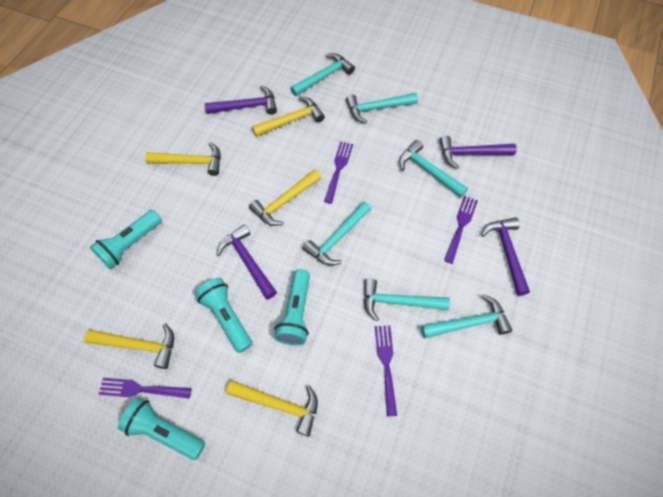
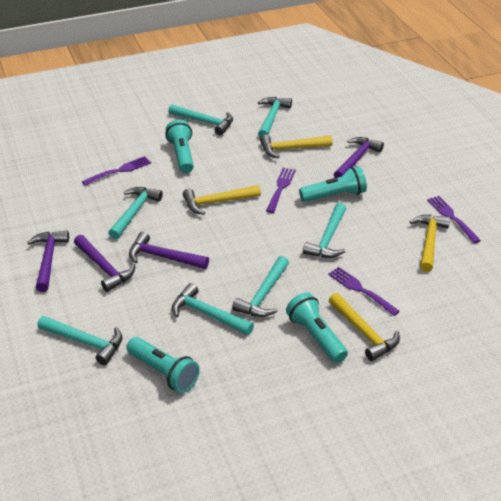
turquoise hammer: 6 -> 7
yellow hammer: 5 -> 4

